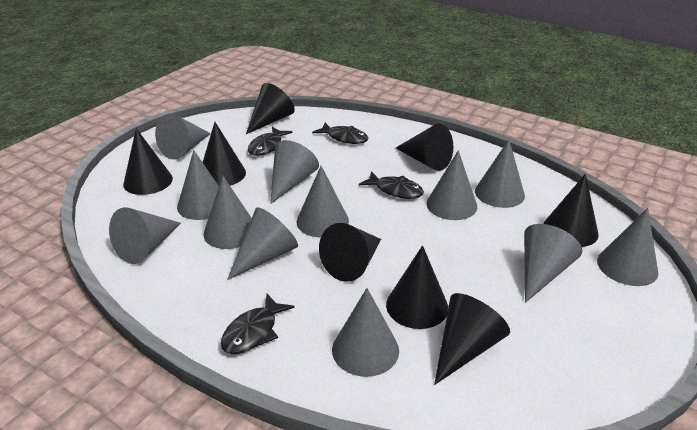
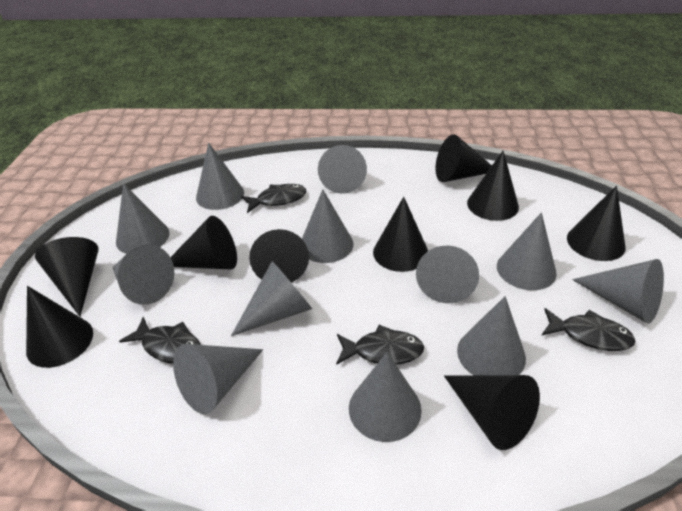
black cone: 8 -> 9

